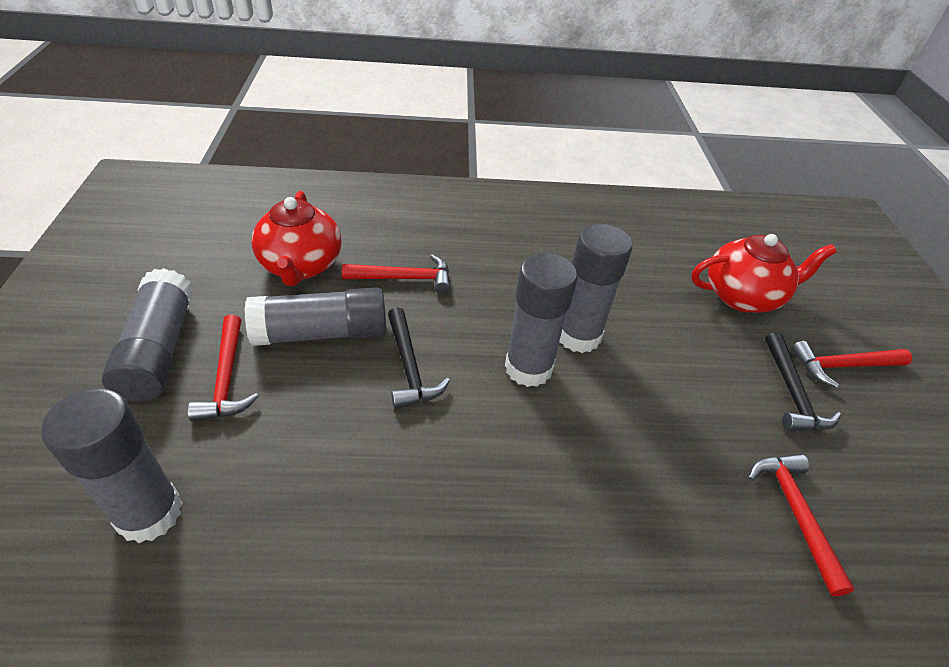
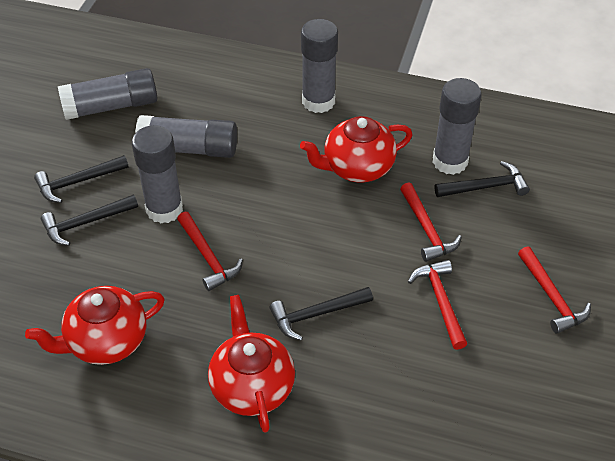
black hammer: 2 -> 4
red teapot: 2 -> 3

